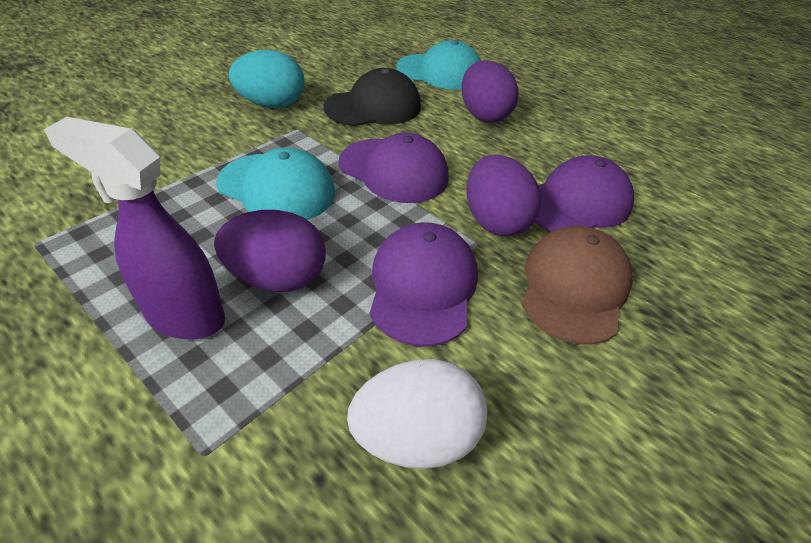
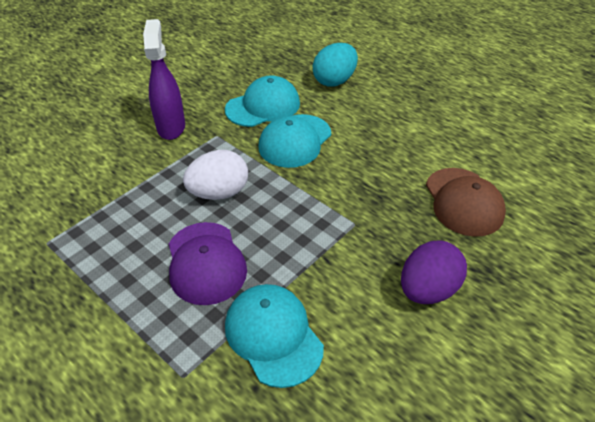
black cap: 1 -> 0
purple cap: 3 -> 1
purple egg: 3 -> 1
turquoise cap: 2 -> 3

